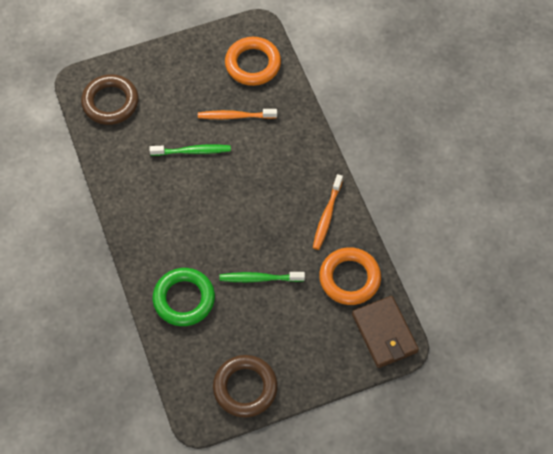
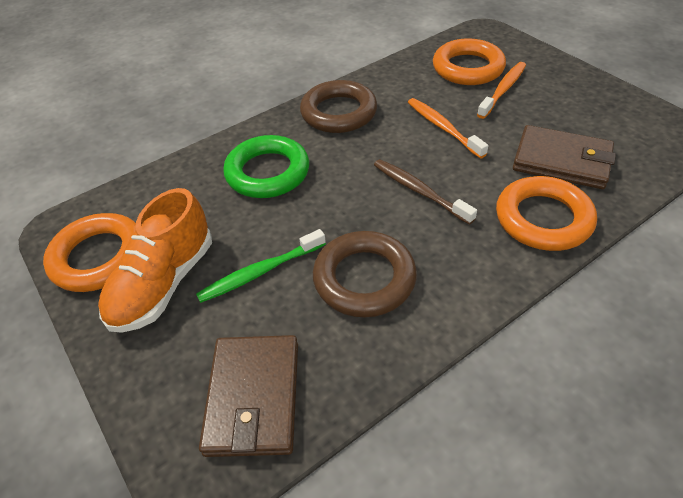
brown toothbrush: 0 -> 1
brown wallet: 1 -> 2
green toothbrush: 2 -> 1
orange ring: 2 -> 3
orange shoe: 0 -> 1

